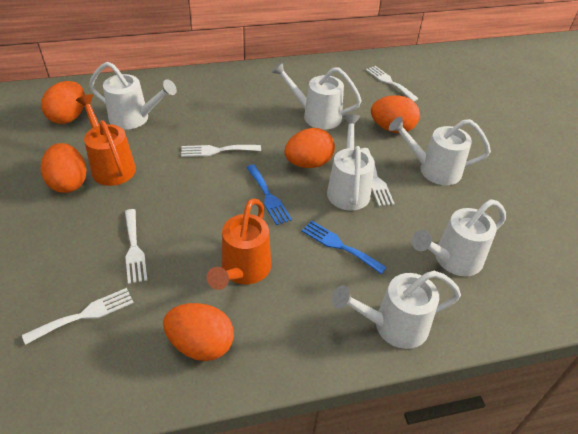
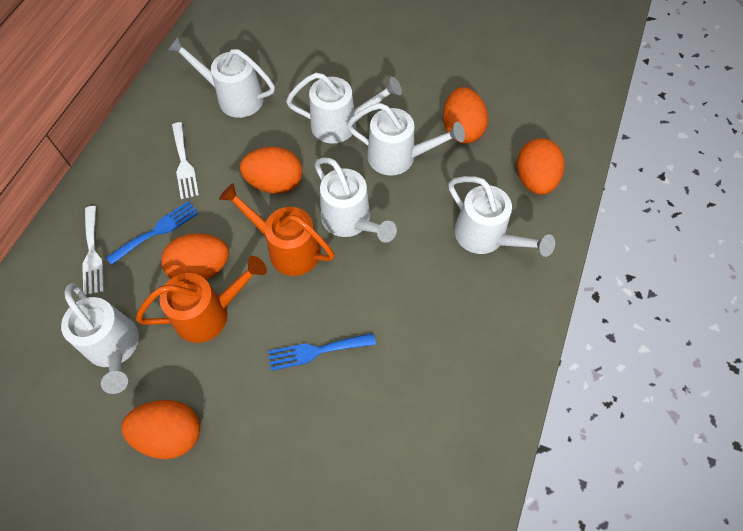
white fork: 5 -> 2

